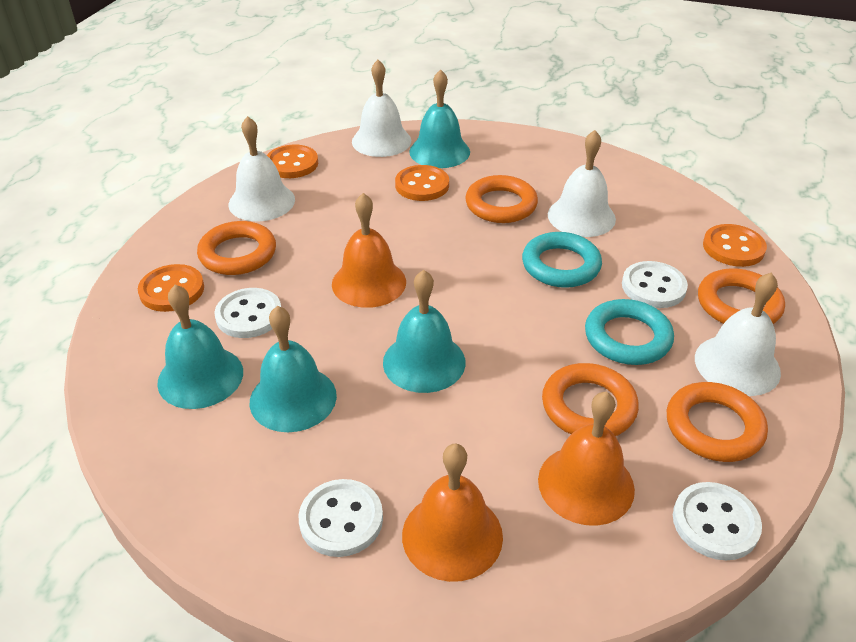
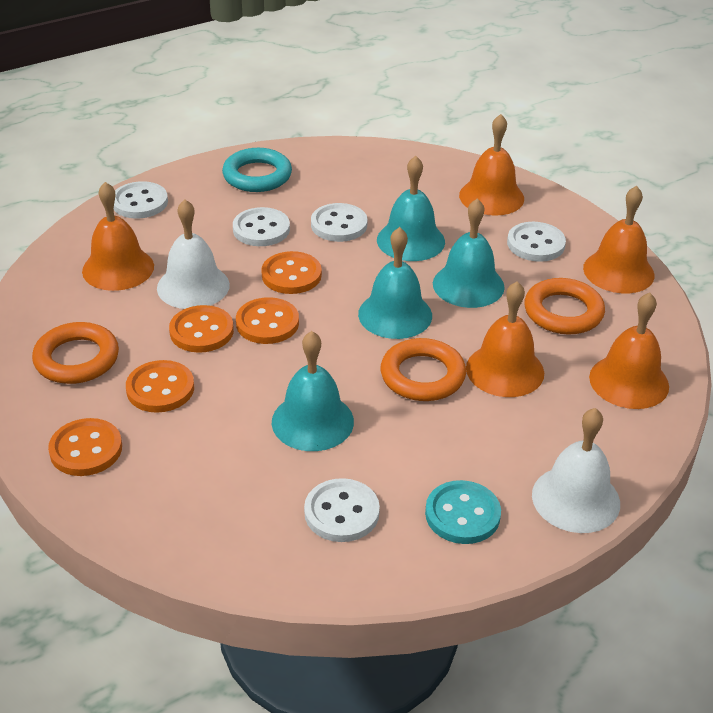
orange bell: 3 -> 5
orange button: 4 -> 5
orange ring: 5 -> 3
turquoise button: 0 -> 1
turquoise ring: 2 -> 1
white bell: 4 -> 2
white button: 4 -> 5

